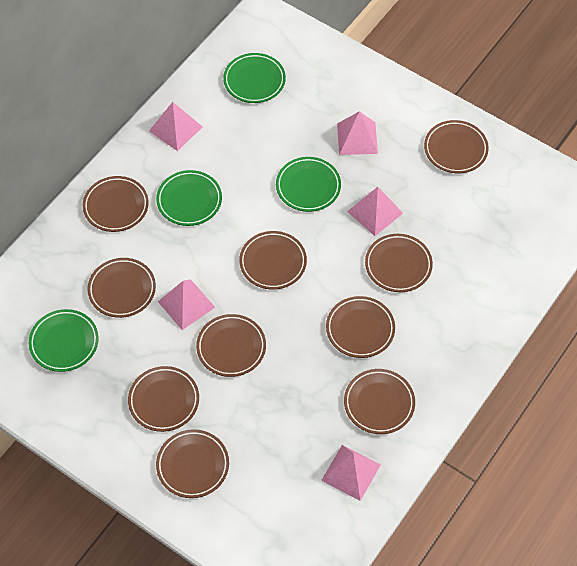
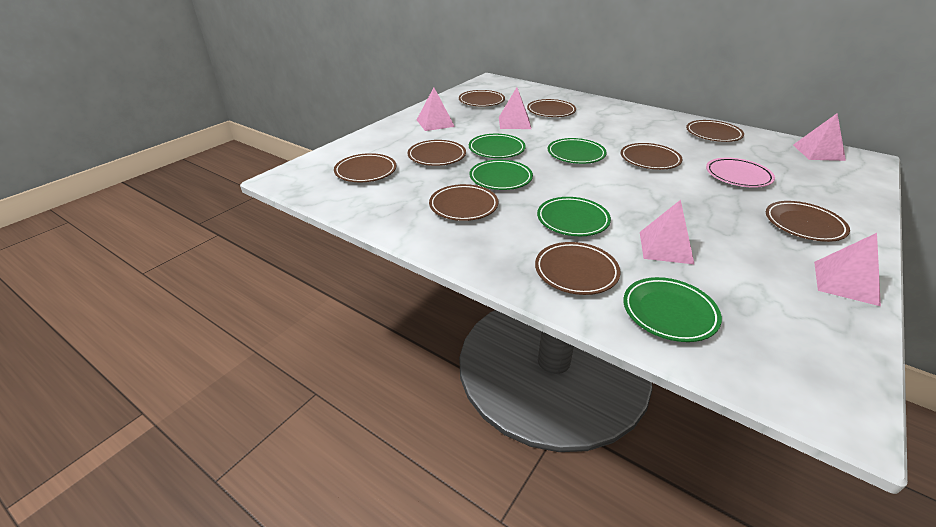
brown plate: 10 -> 9
green plate: 4 -> 5
pink plate: 0 -> 1

